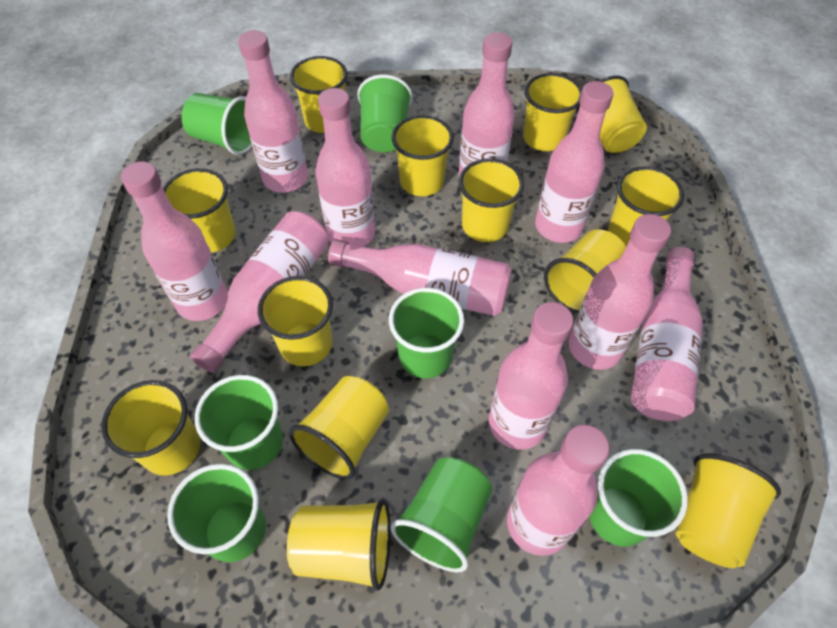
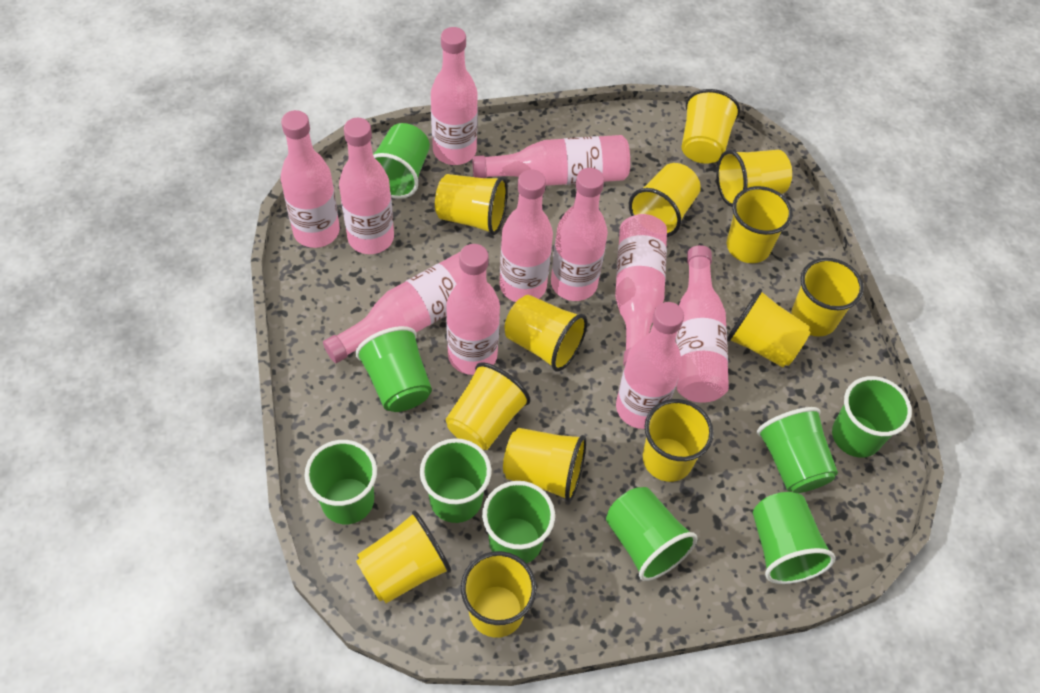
green cup: 7 -> 9

